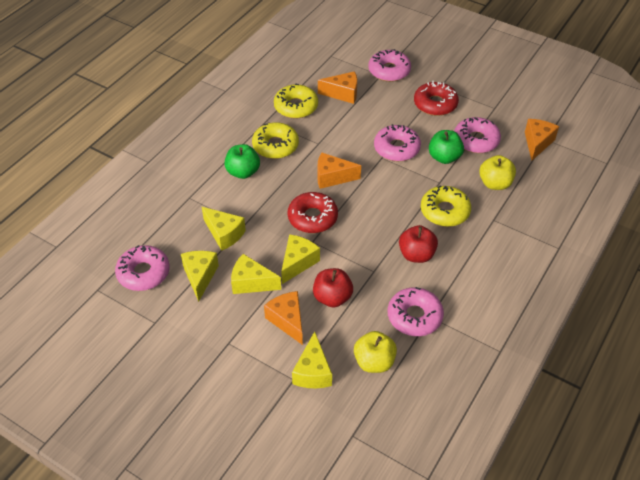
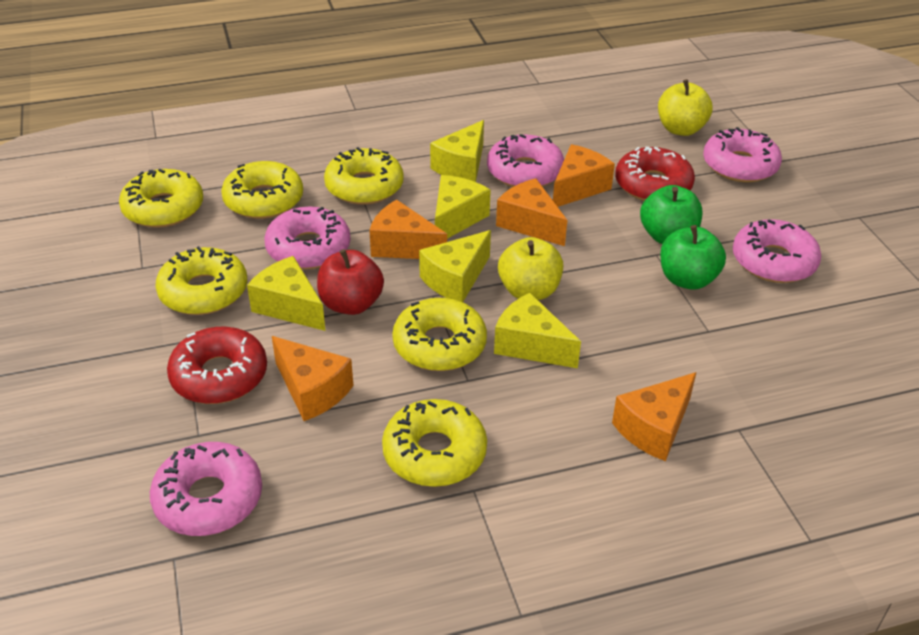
orange cheese: 4 -> 5
red apple: 2 -> 1
yellow donut: 3 -> 6

